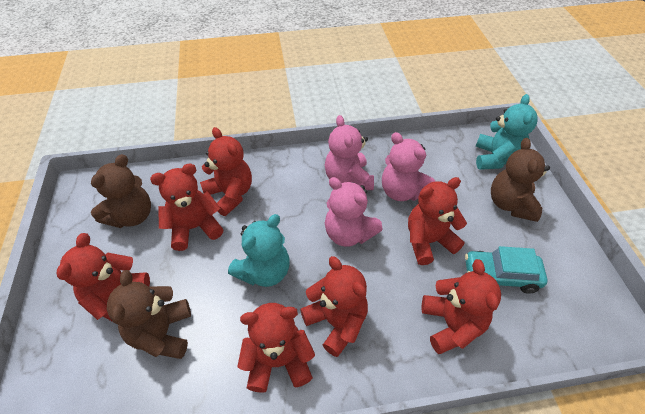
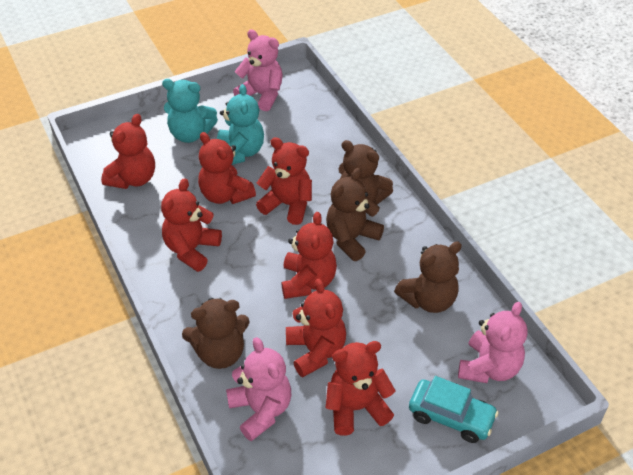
brown teddy bear: 3 -> 4

